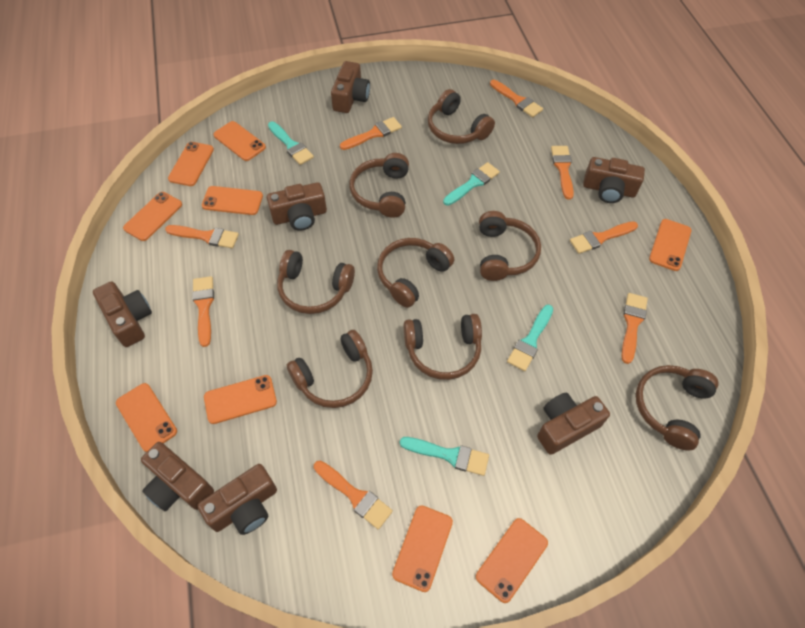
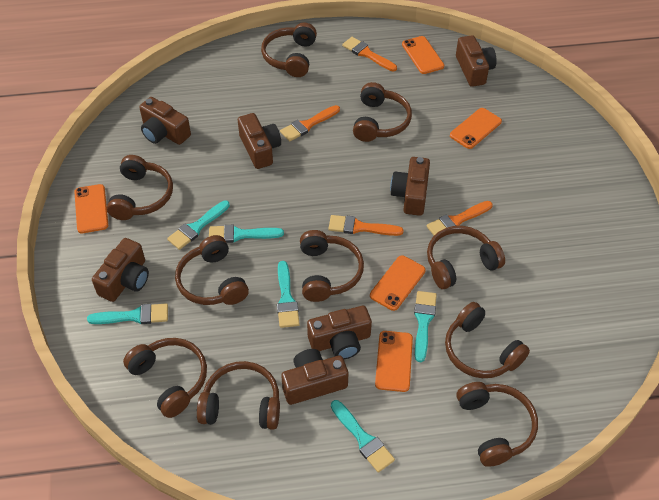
brown headphones: 8 -> 10
orange brush: 8 -> 4
orange phone: 9 -> 5
turquoise brush: 4 -> 6

